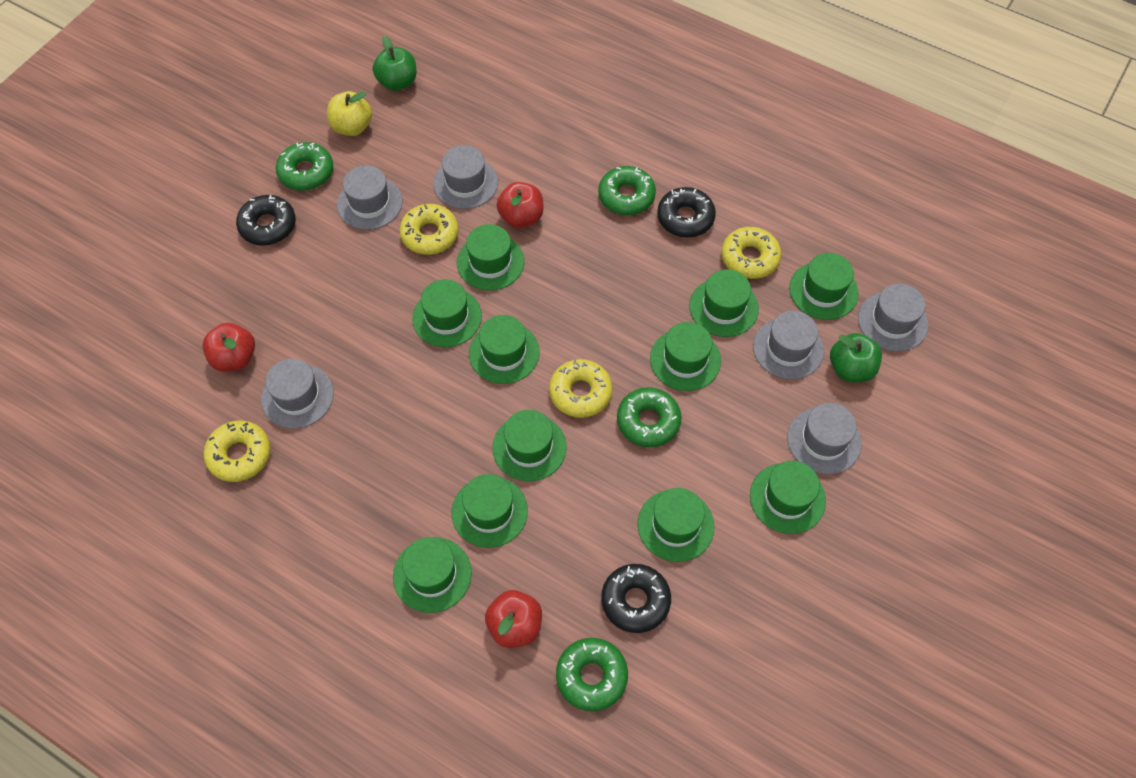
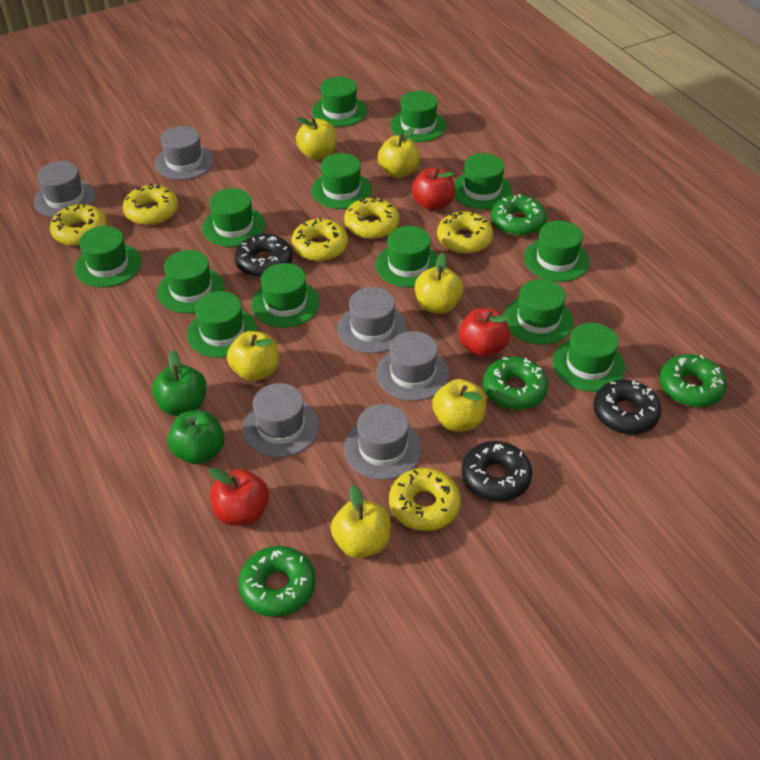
green hat: 11 -> 13
yellow apple: 1 -> 6
yellow donut: 4 -> 6

